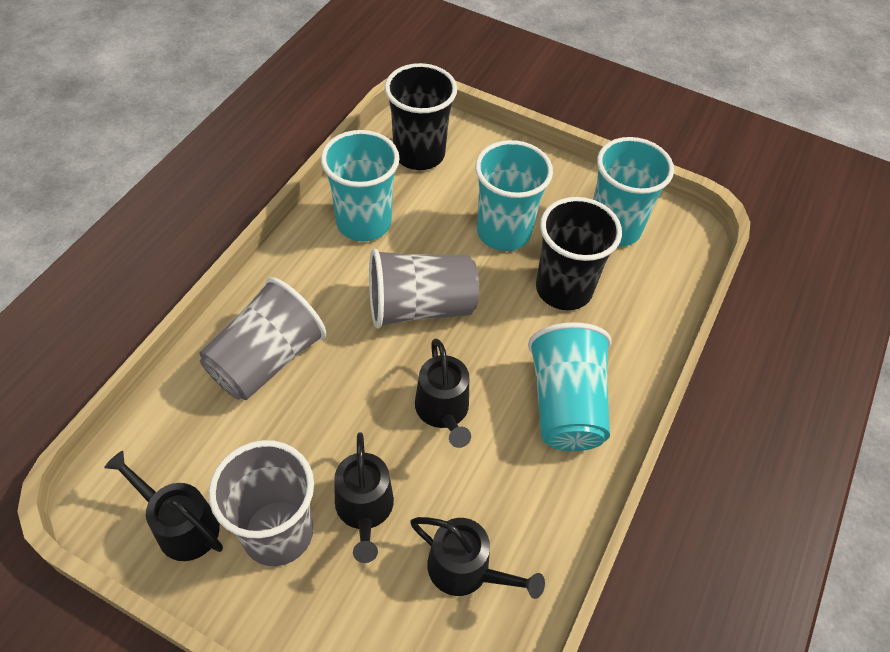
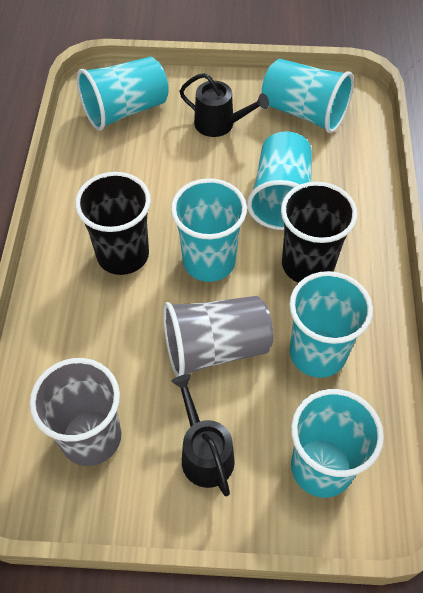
black watering can: 4 -> 2
grey cup: 3 -> 2
turquoise cup: 4 -> 6

